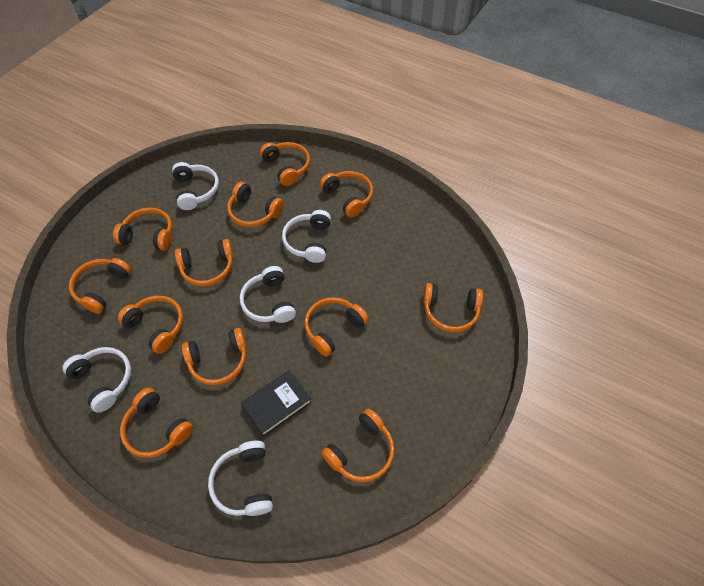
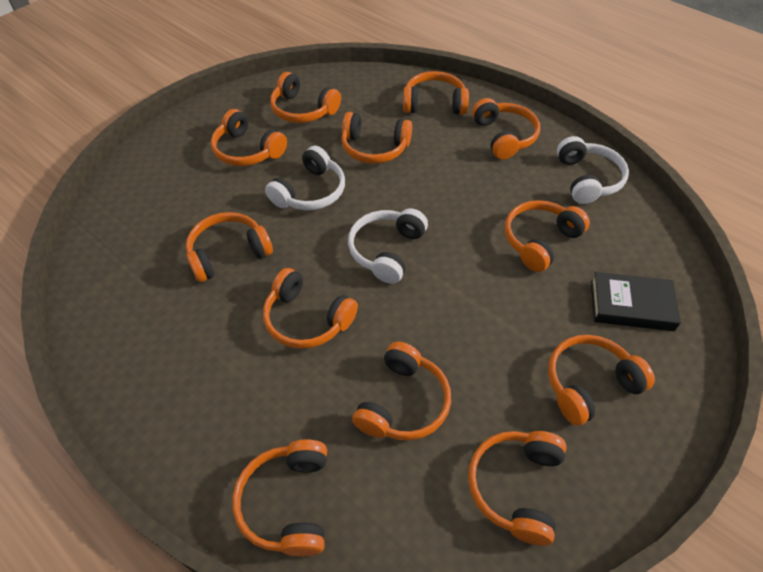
white headphones: 5 -> 3

